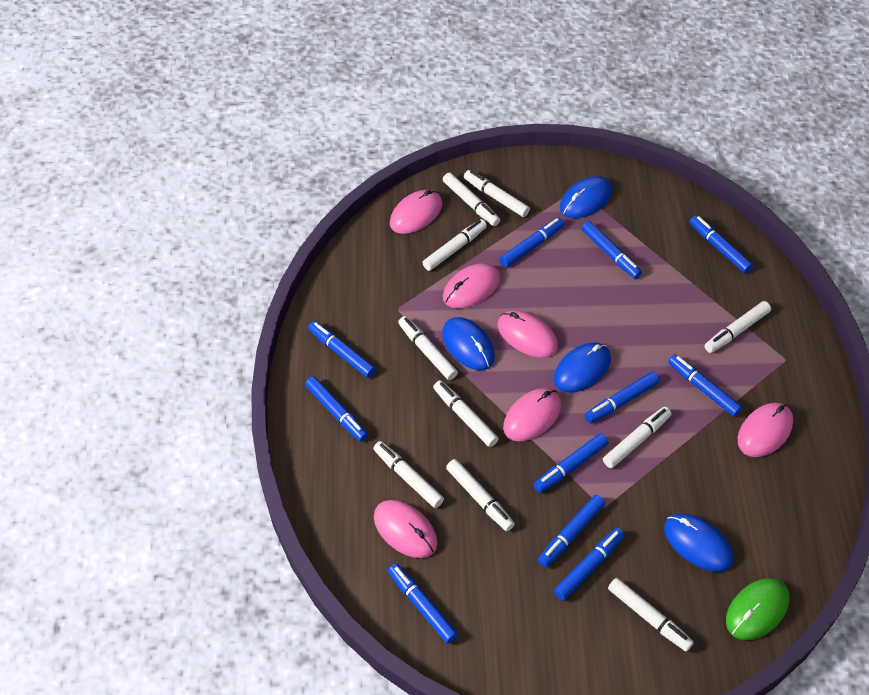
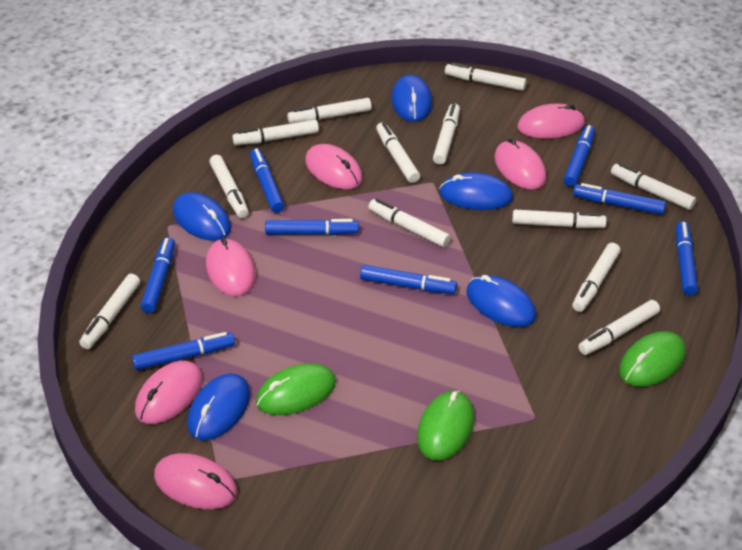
blue marker: 11 -> 8
blue mouse: 4 -> 5
green mouse: 1 -> 3
white marker: 10 -> 12

